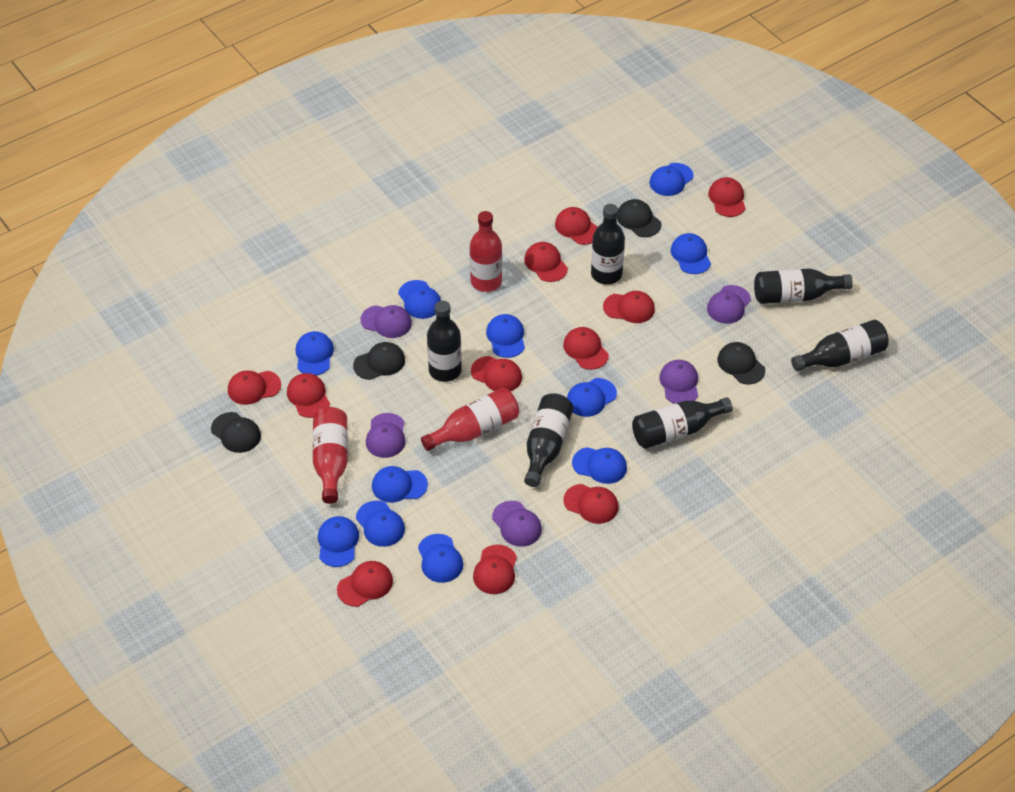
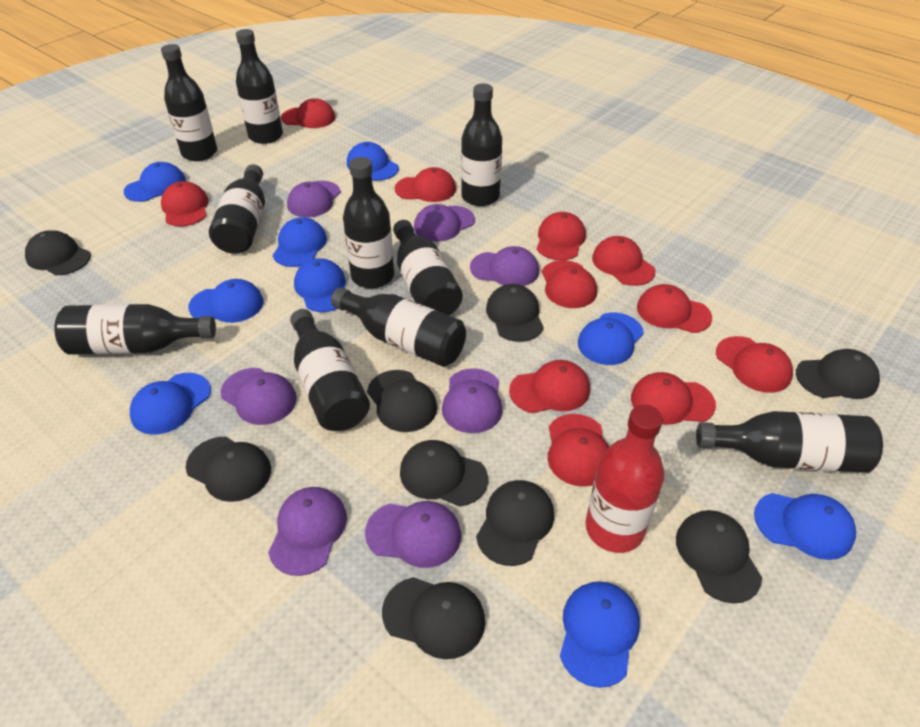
black bottle: 6 -> 10
black cap: 4 -> 9
blue cap: 11 -> 9
purple cap: 5 -> 7
red bottle: 3 -> 1

